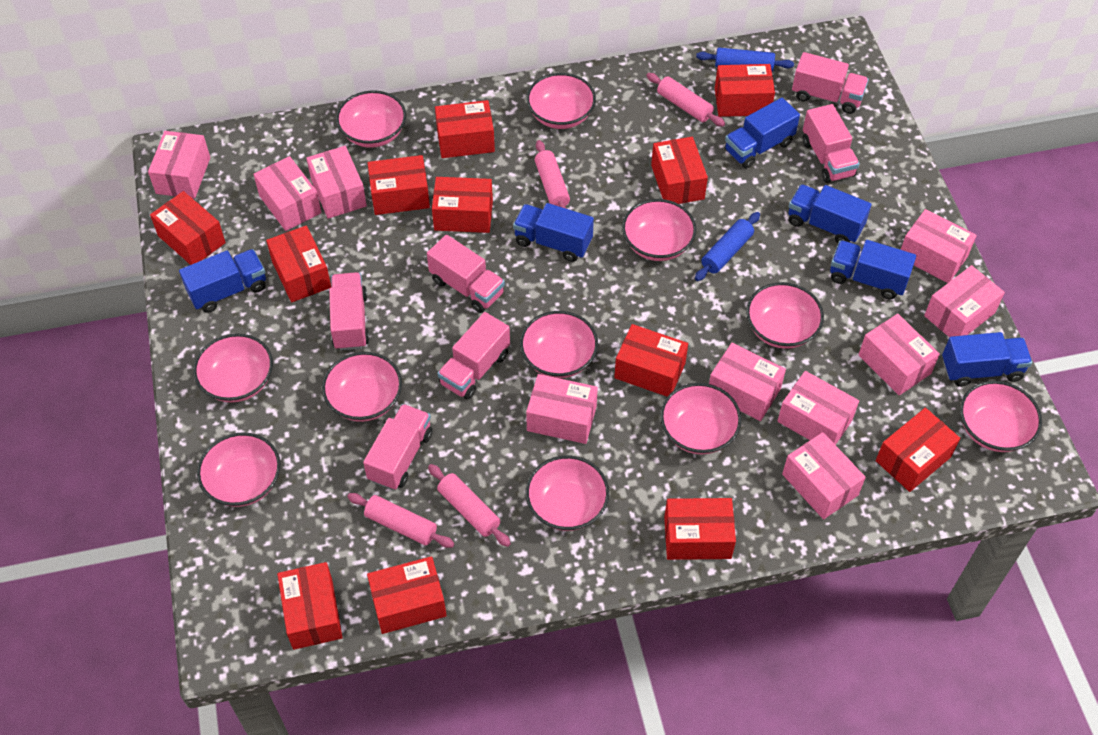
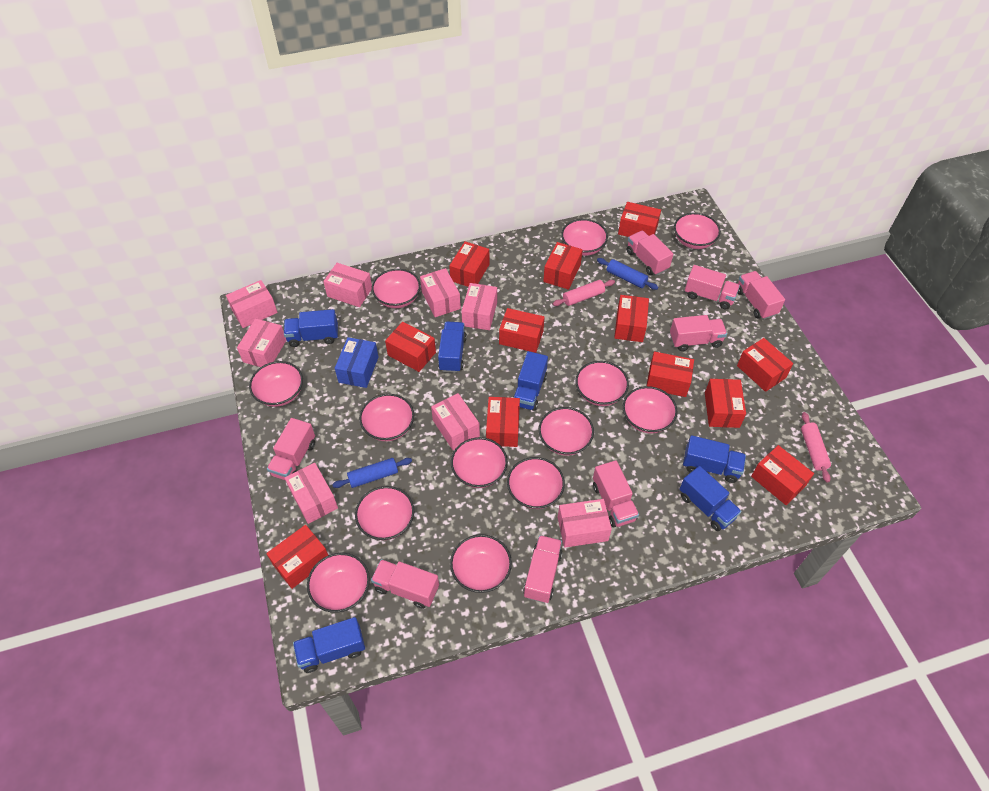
blue box: 0 -> 1
pink bowl: 11 -> 13
pink box: 10 -> 8
pink rolling pin: 4 -> 2
pink truck: 6 -> 8

